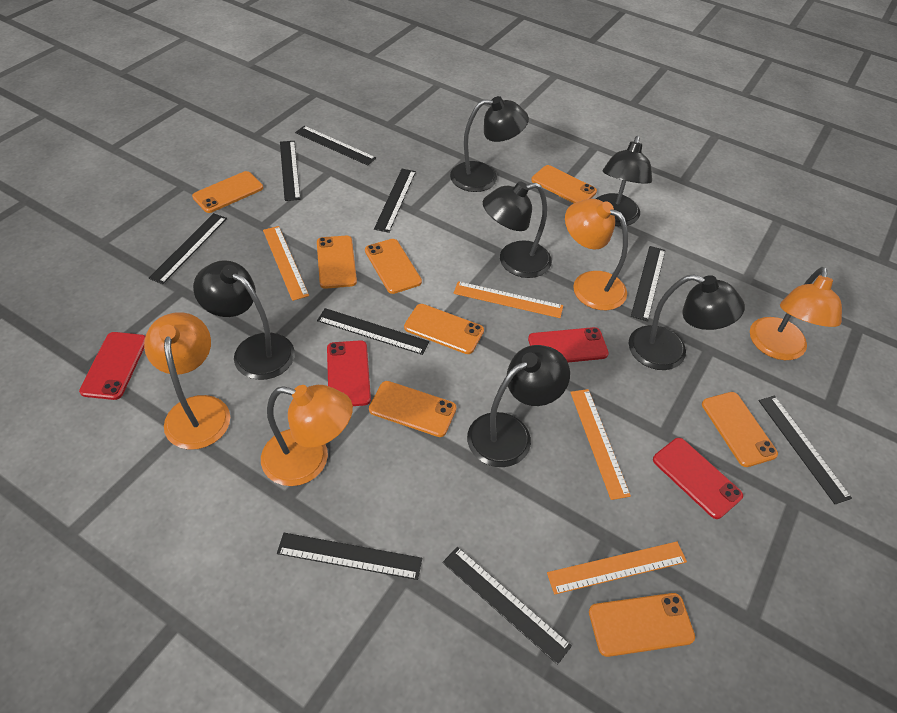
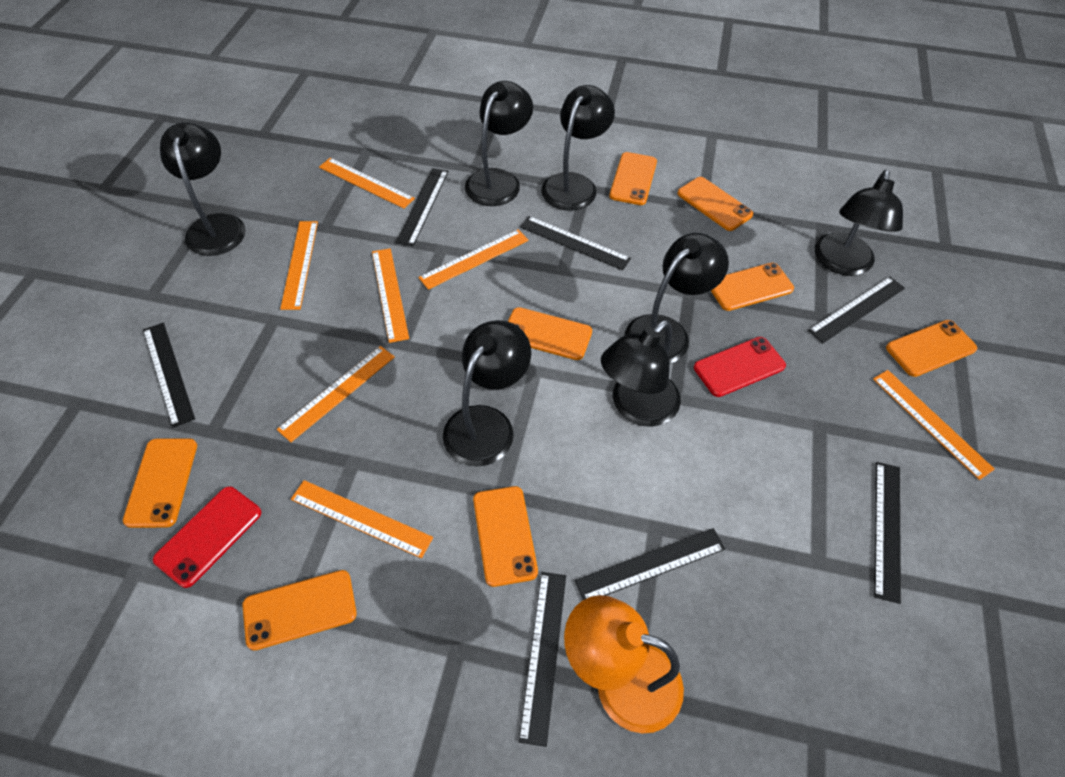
black lamp: 6 -> 7
black ruler: 9 -> 7
orange lamp: 4 -> 1
orange ruler: 4 -> 7
red phone: 4 -> 2

